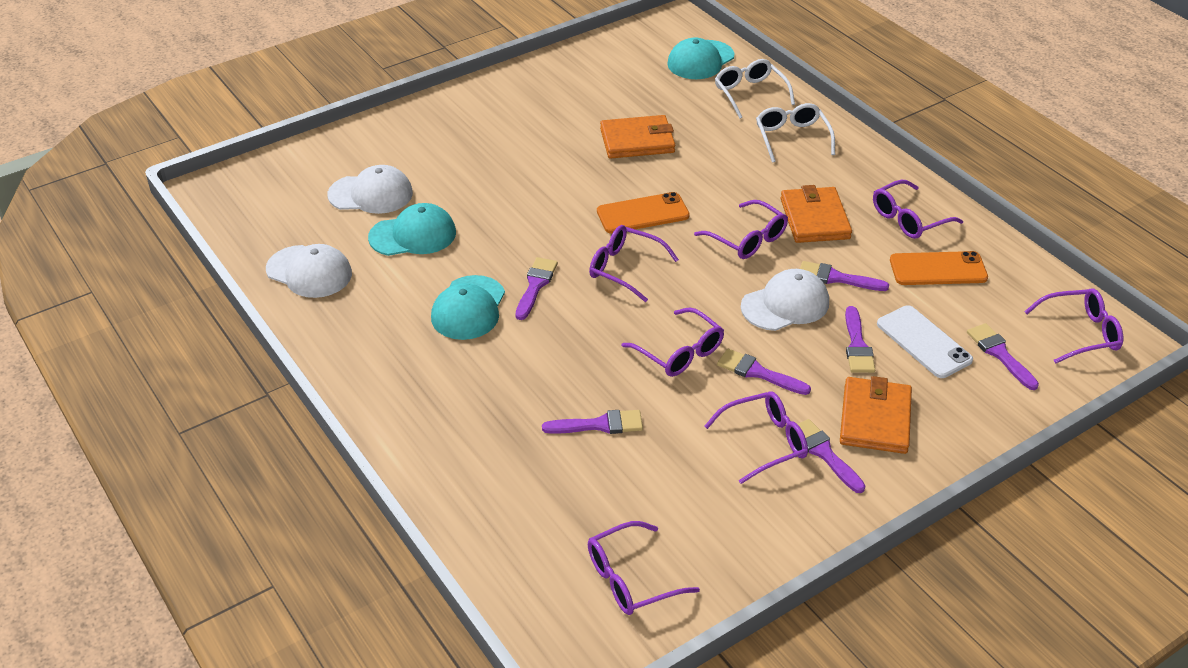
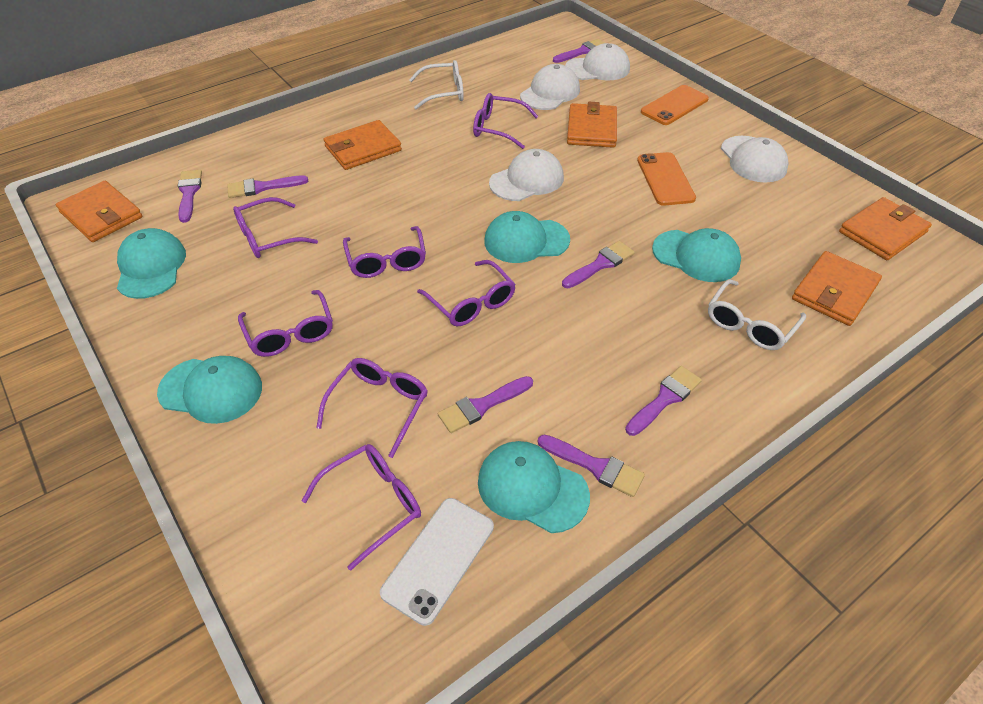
orange wallet: 3 -> 5
turquoise cap: 3 -> 5
white cap: 3 -> 4

